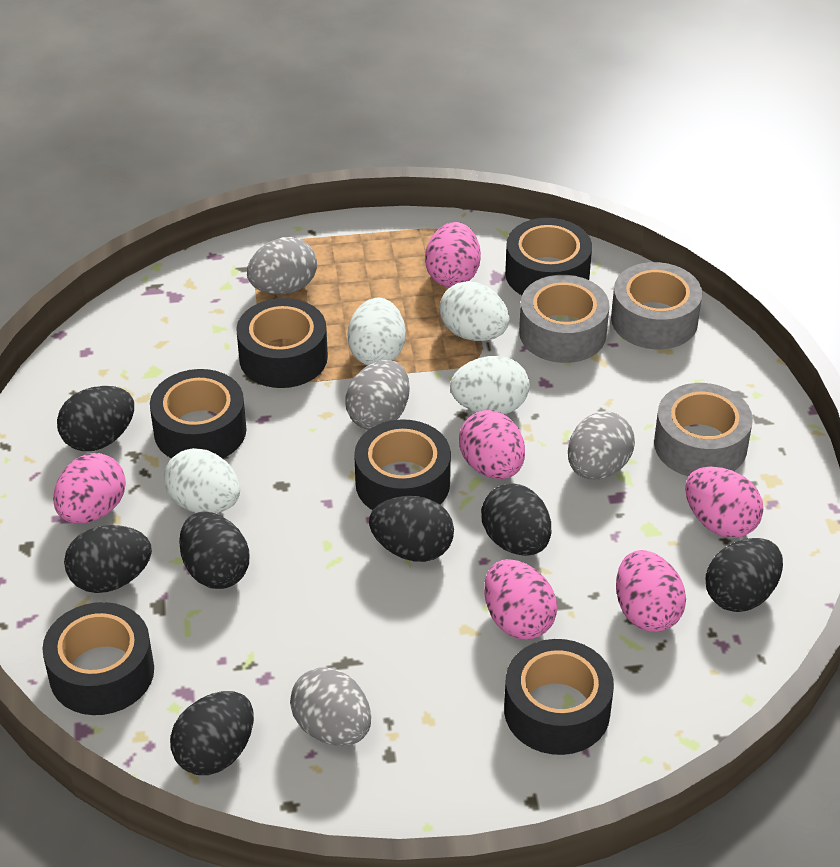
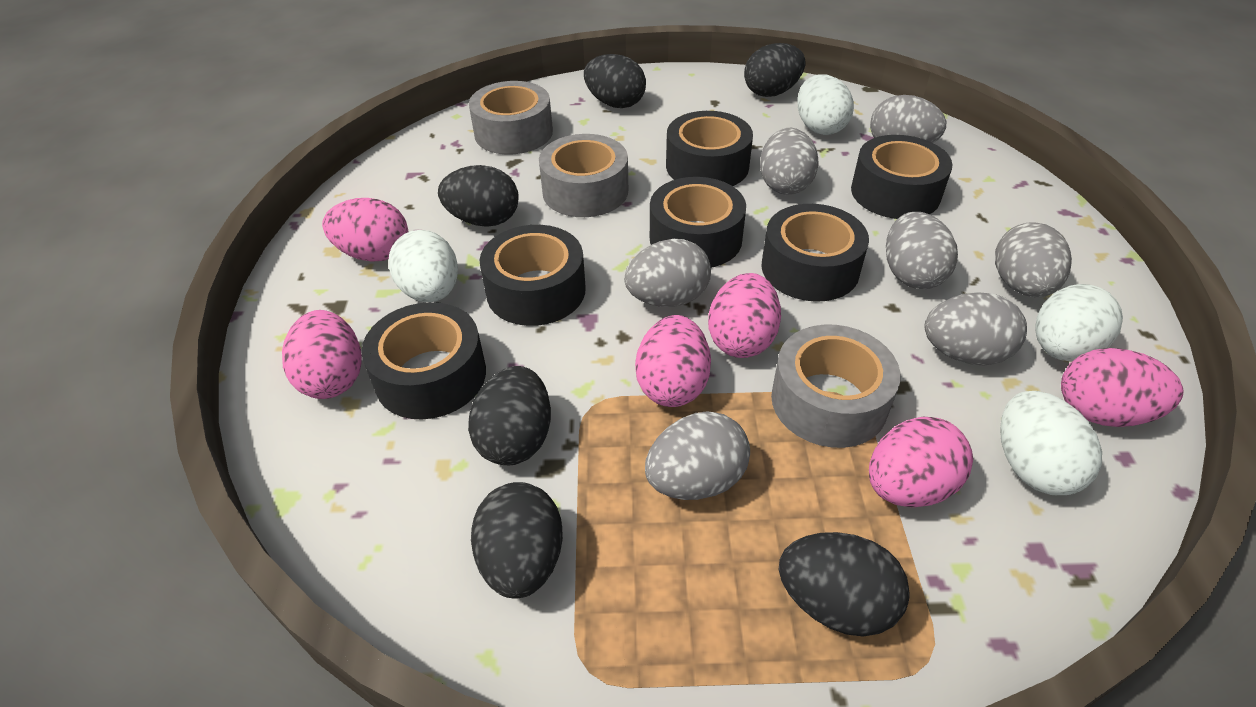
black egg: 7 -> 6
grey egg: 4 -> 7

